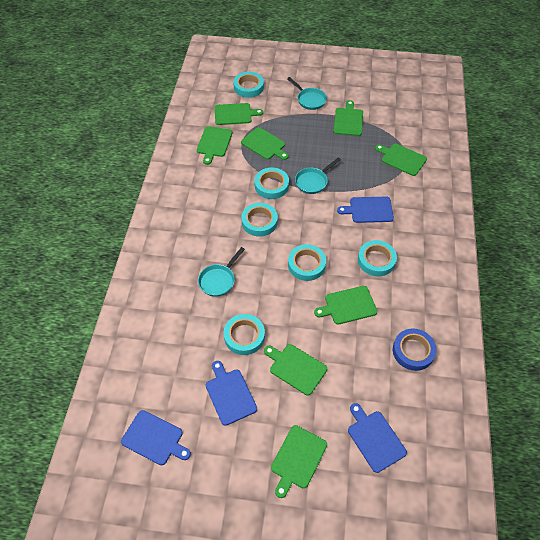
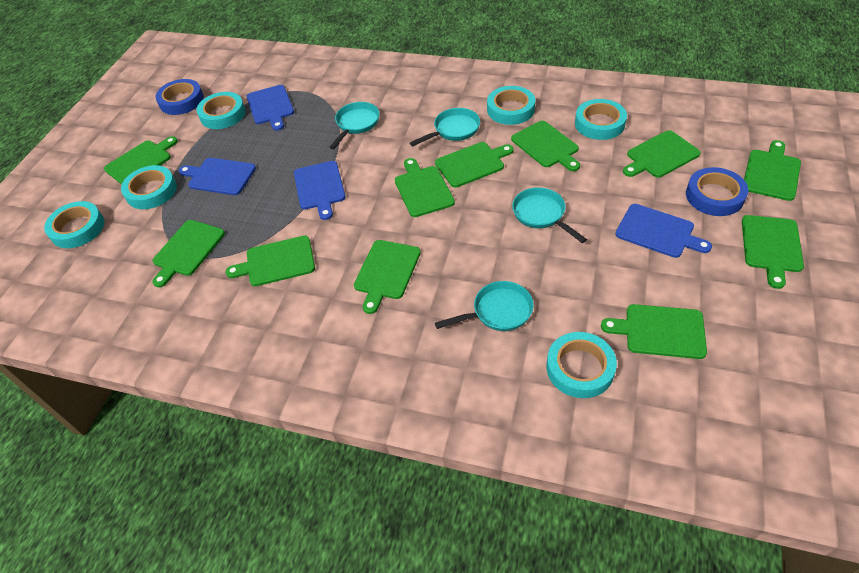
blue tape: 1 -> 2
green cutting board: 8 -> 11
turquoise pan: 3 -> 4

